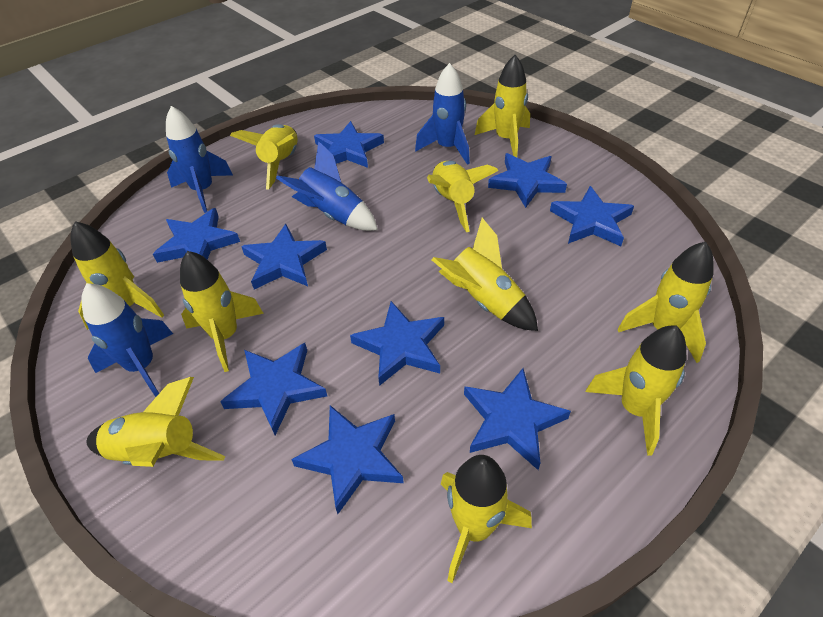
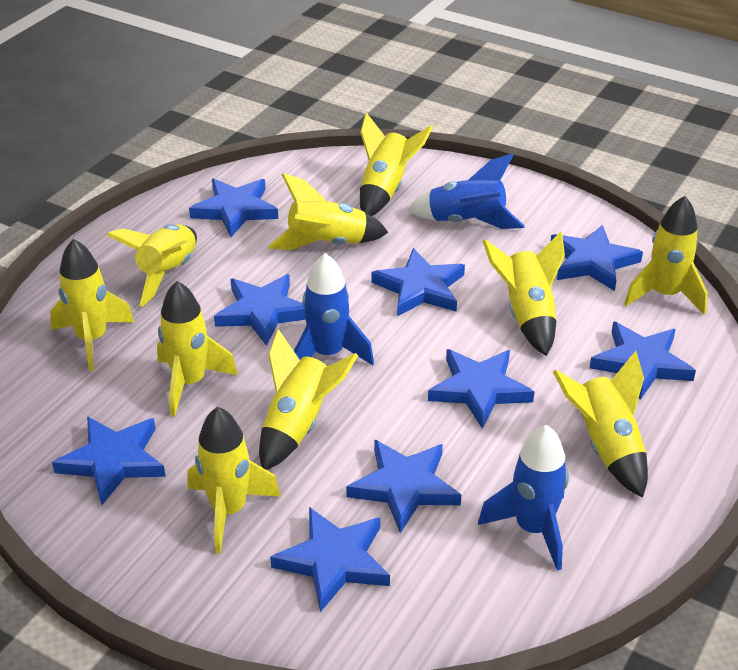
blue rocket: 4 -> 3

